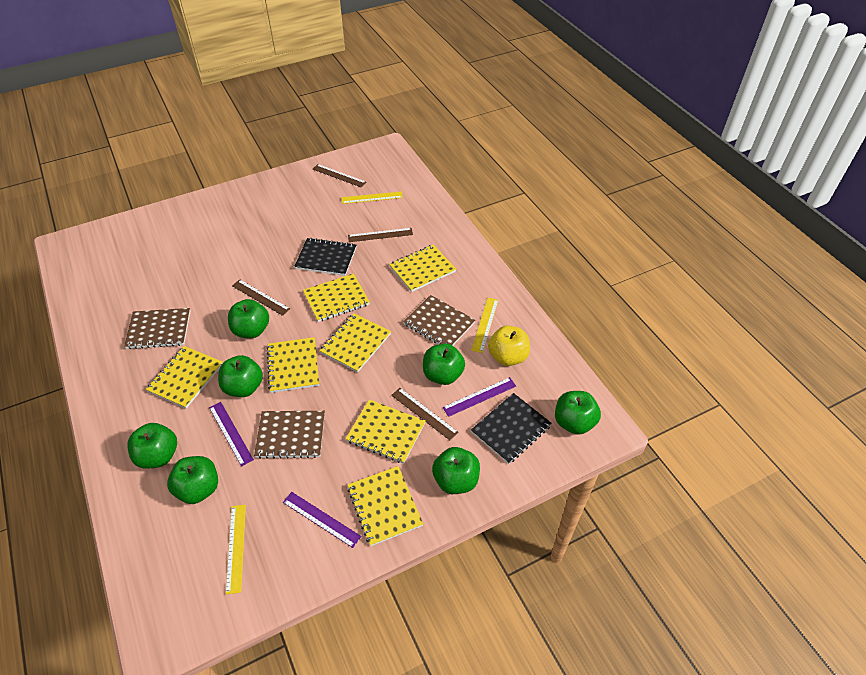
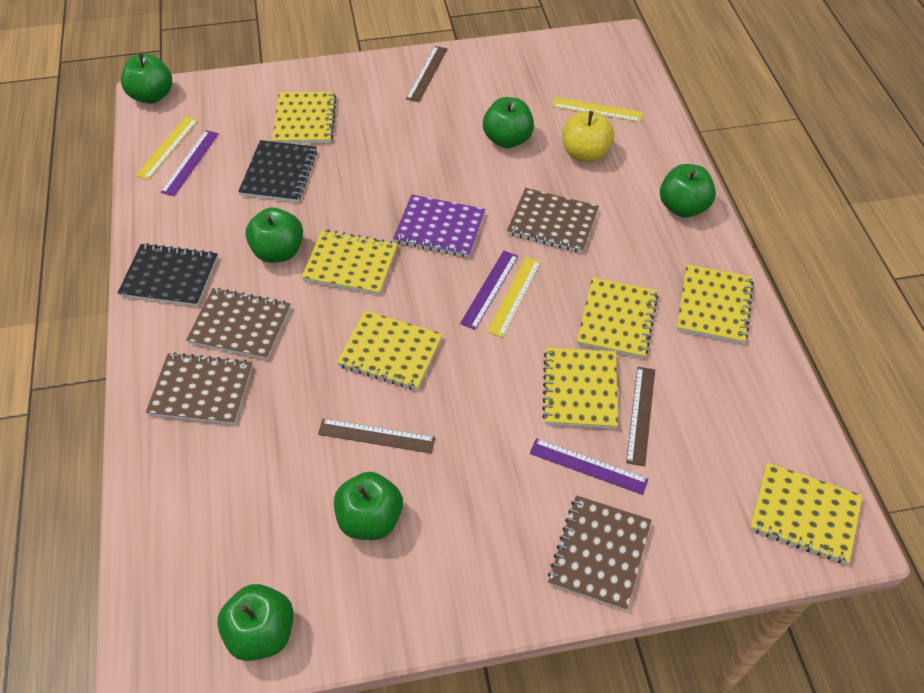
brown notebook: 3 -> 4
brown ruler: 4 -> 3
green apple: 7 -> 6
purple notebook: 0 -> 1

